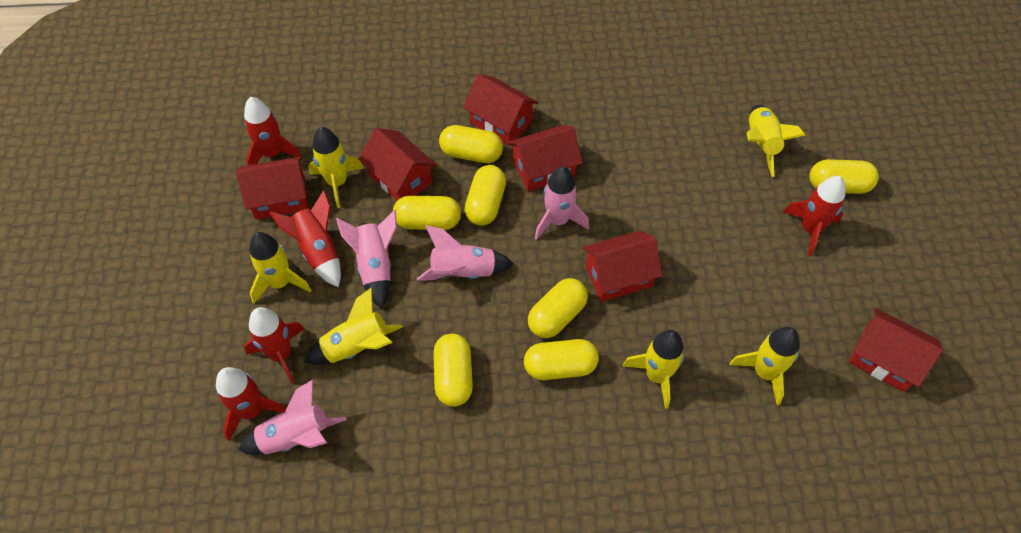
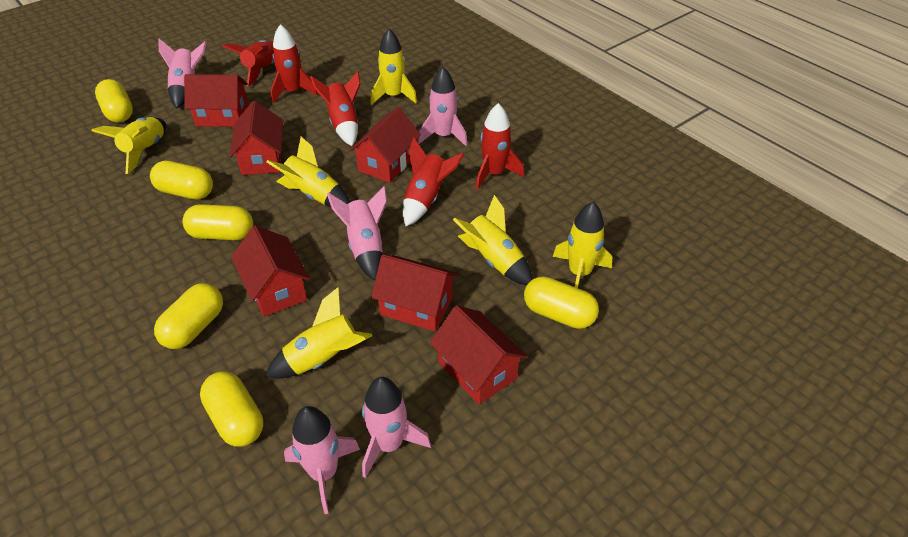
pink rocket: 4 -> 5
yellow capsule: 7 -> 6

